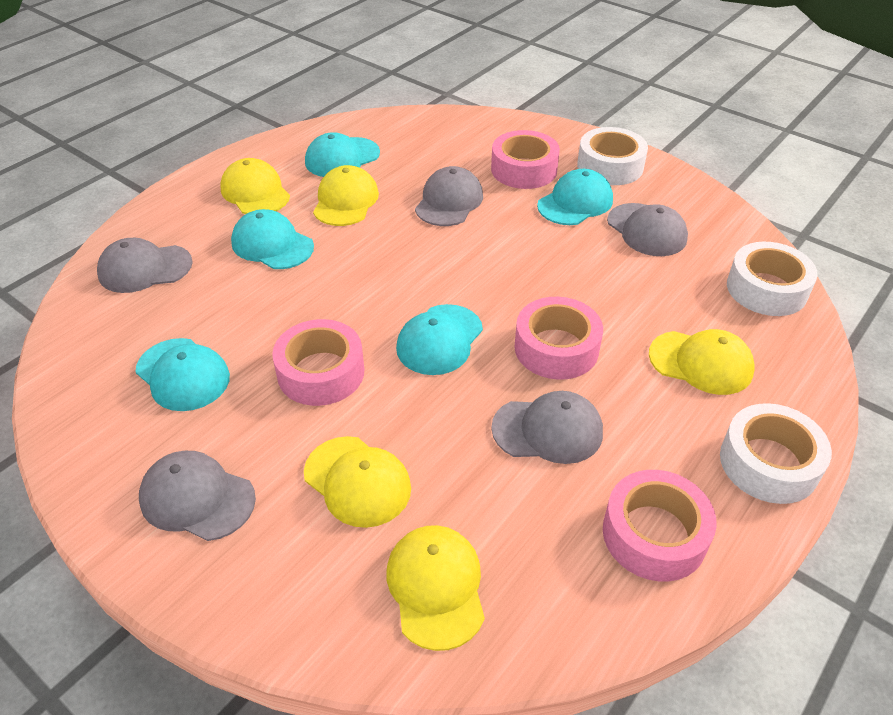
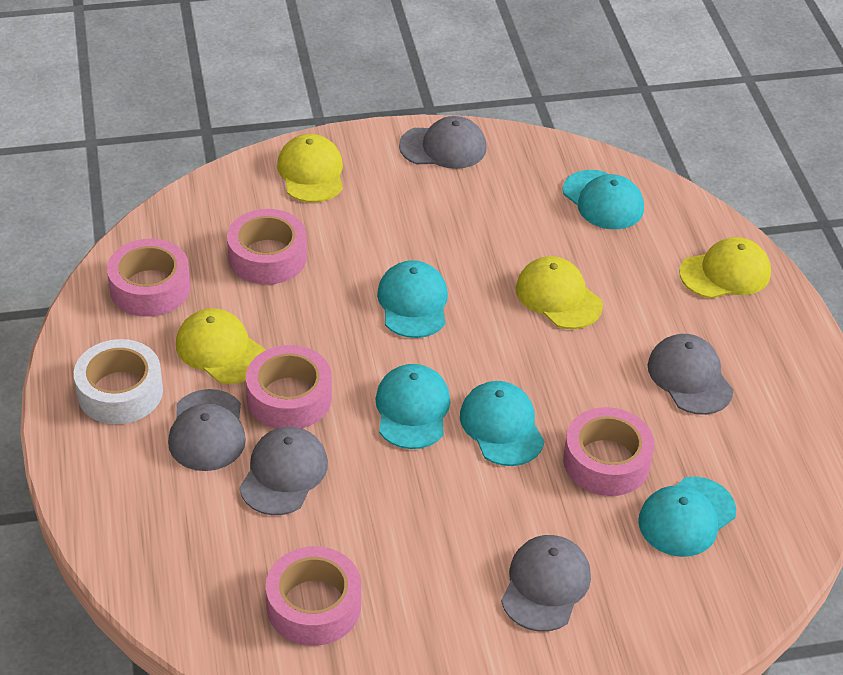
pink tape: 4 -> 5
white tape: 3 -> 1
yellow cap: 5 -> 4

